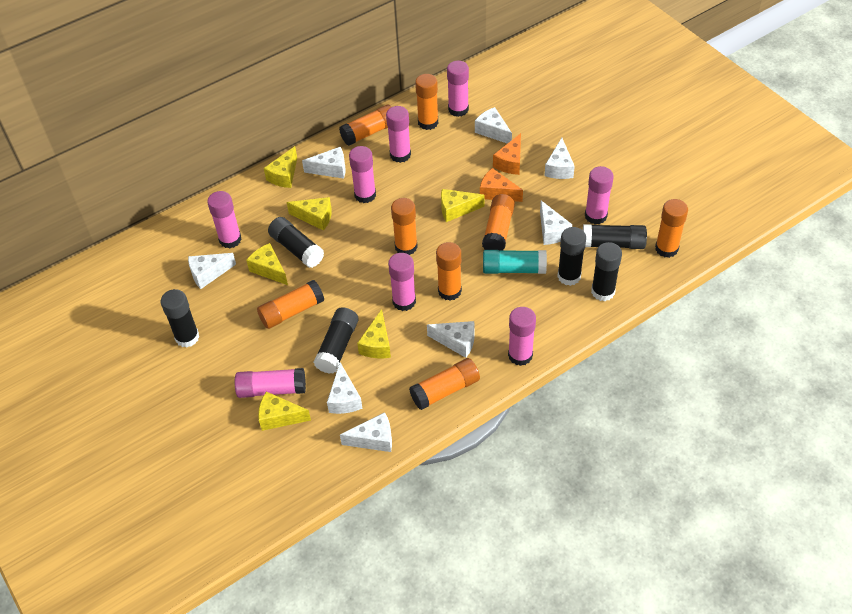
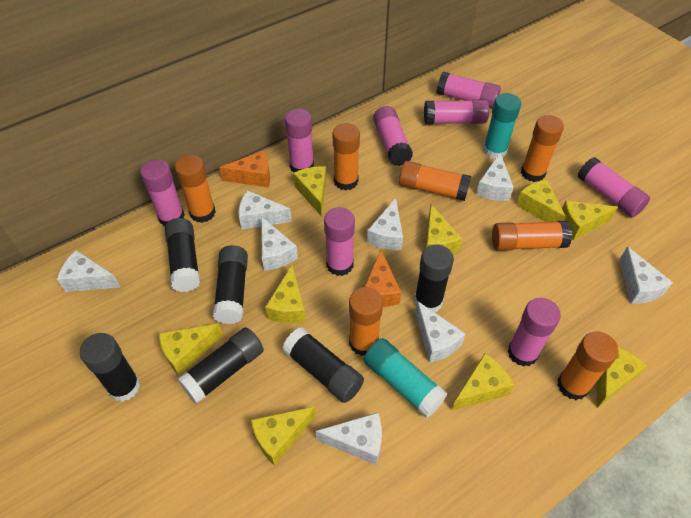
orange glue stick: 8 -> 7
turquoise glue stick: 1 -> 2
yellow cheese: 6 -> 9

